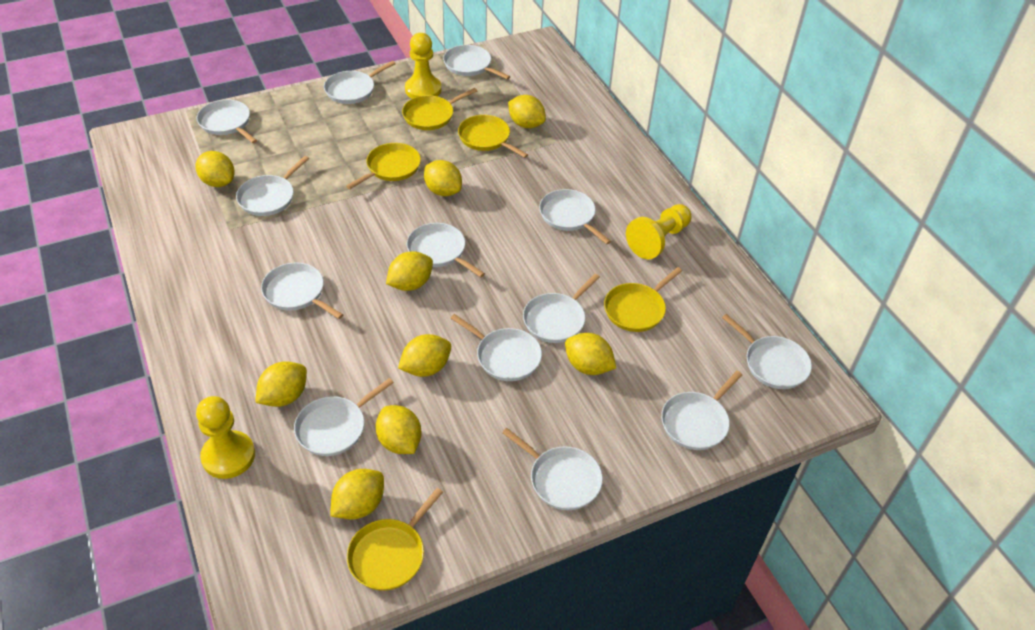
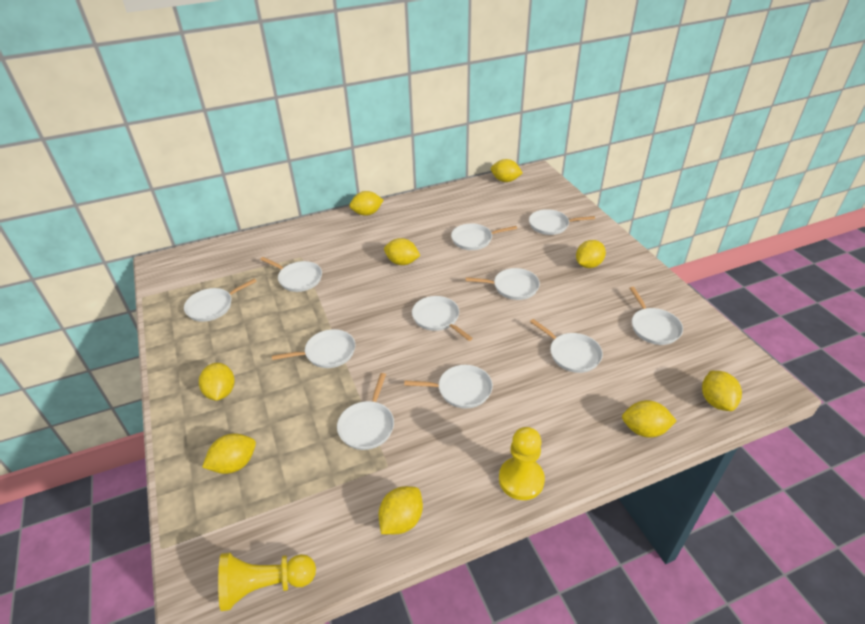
white pan: 13 -> 11
yellow pan: 5 -> 0
yellow pawn: 3 -> 2

